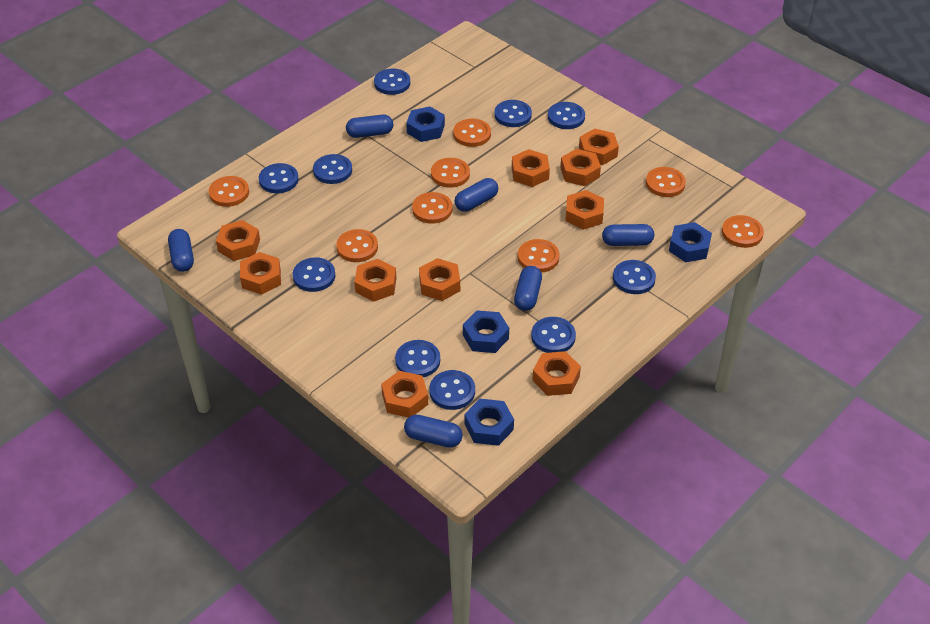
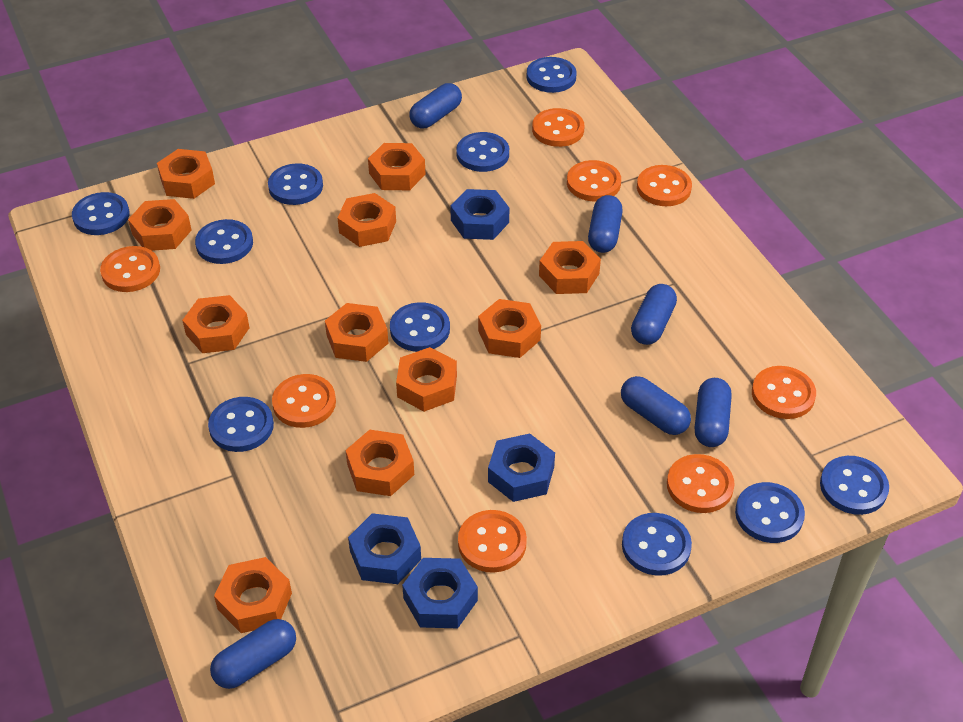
orange nut: 10 -> 11

